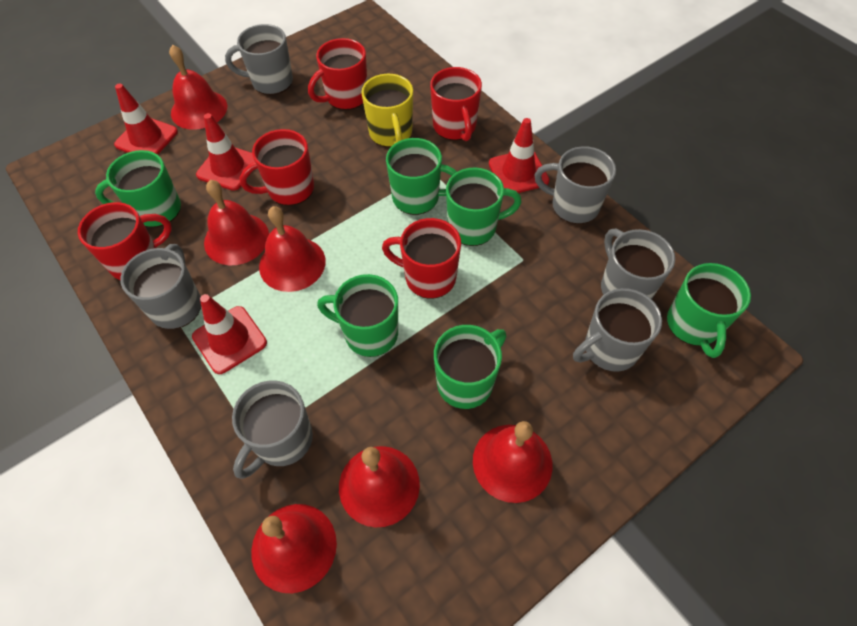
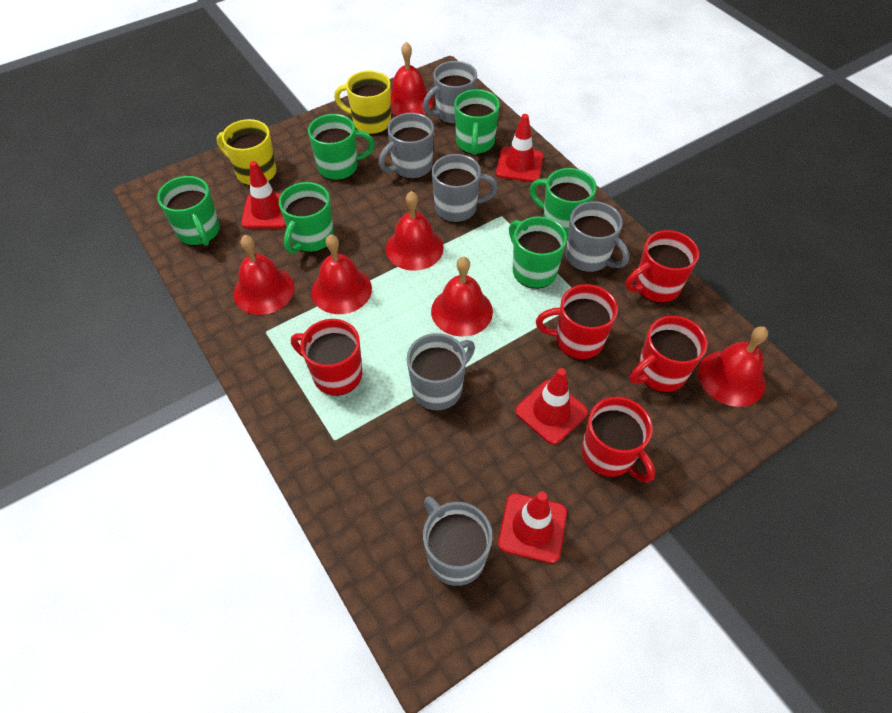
yellow mug: 1 -> 2

